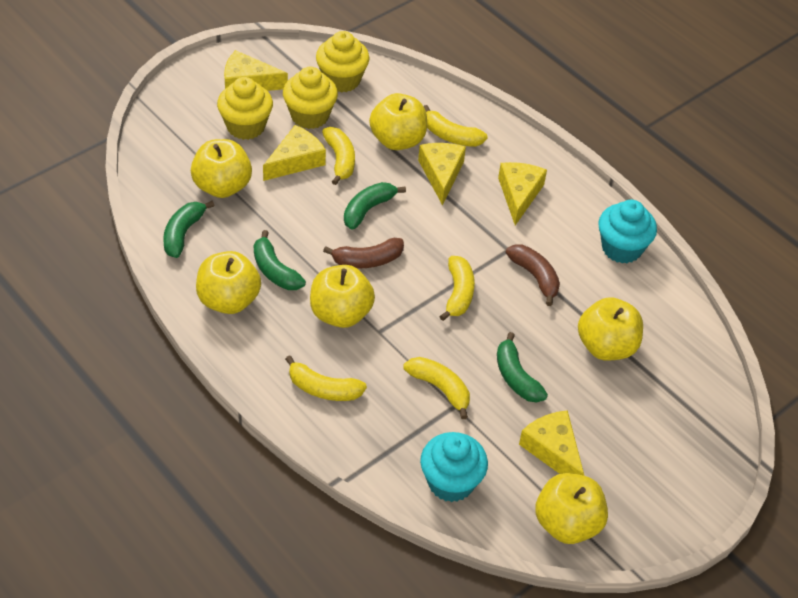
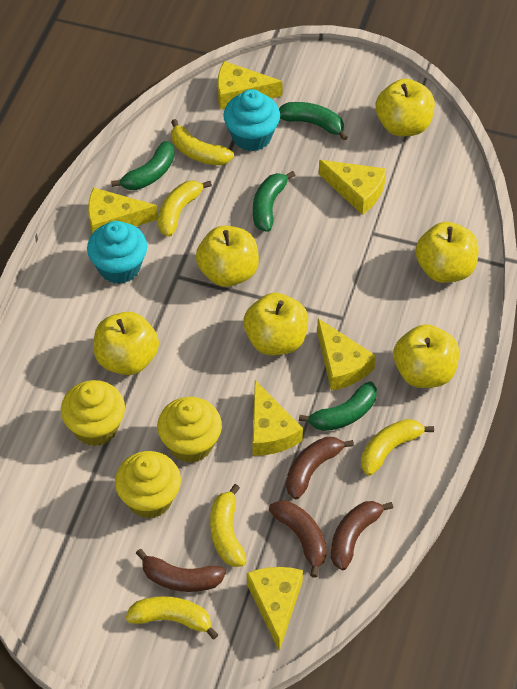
brown banana: 2 -> 4
yellow cheese: 5 -> 6

